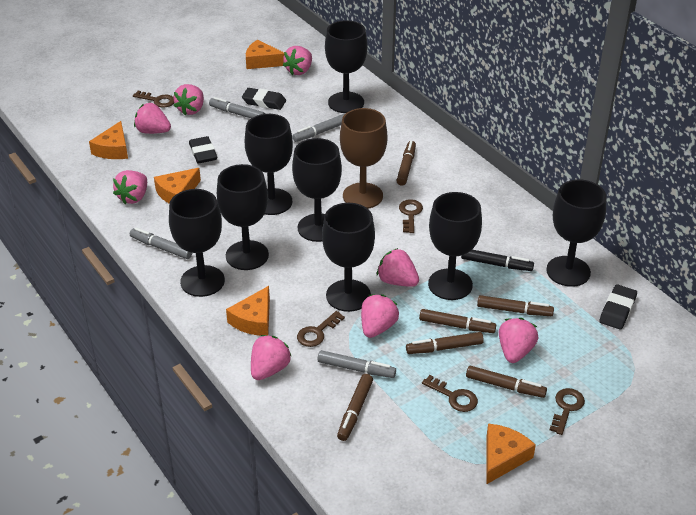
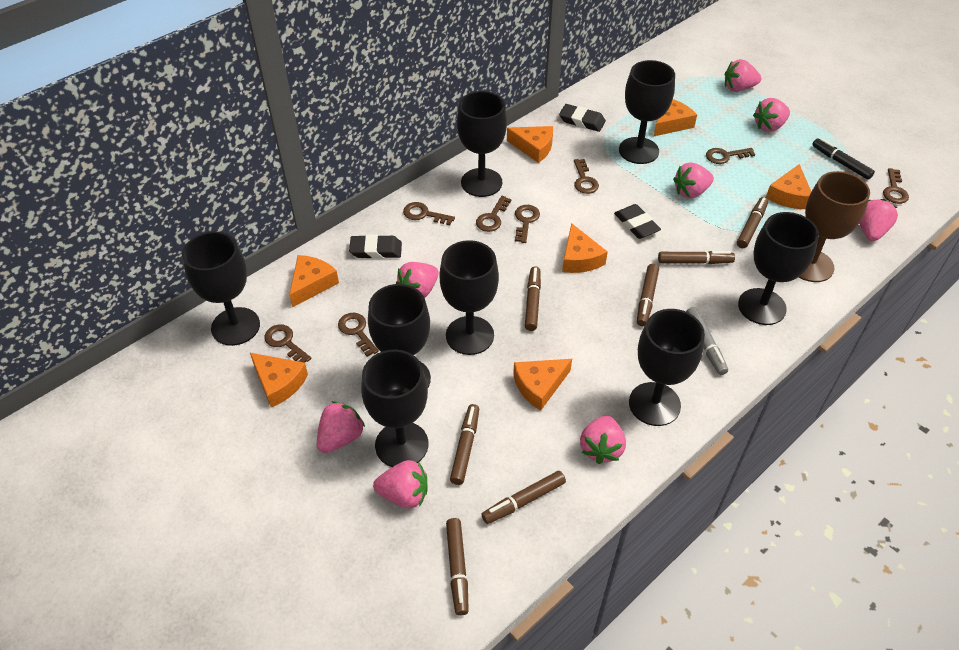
brown key: 5 -> 8
brown marker: 6 -> 7
grey marker: 4 -> 1
orange cheese: 5 -> 7

